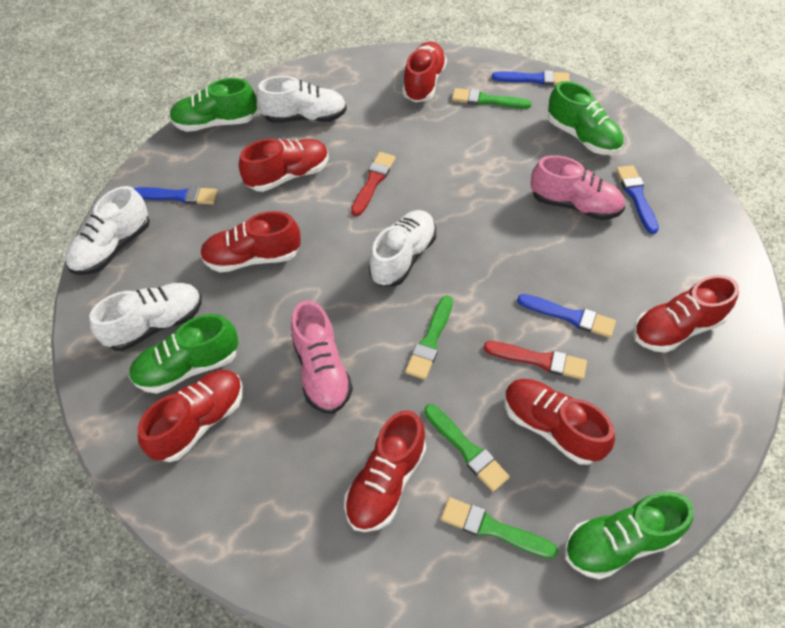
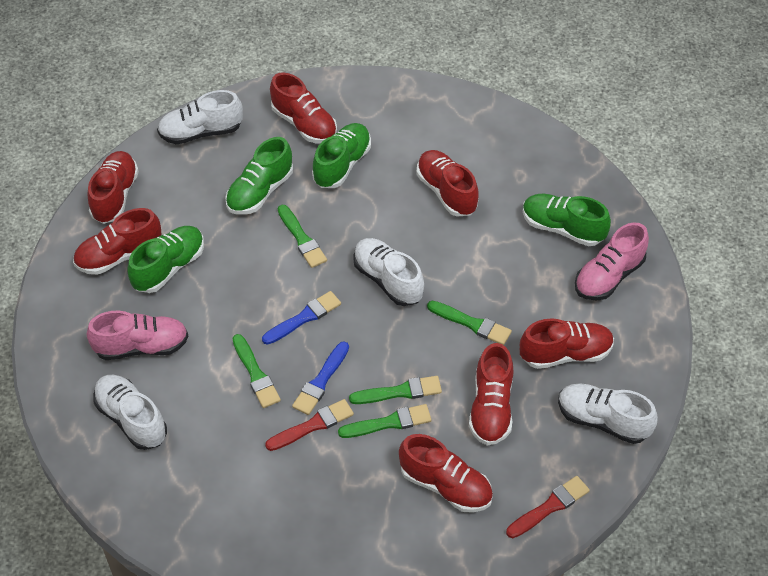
blue brush: 4 -> 2
green brush: 4 -> 5

